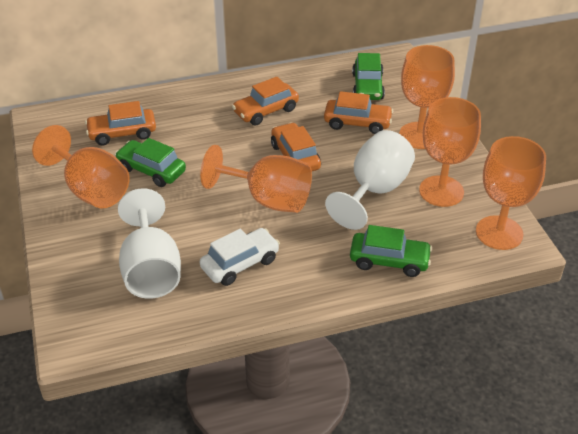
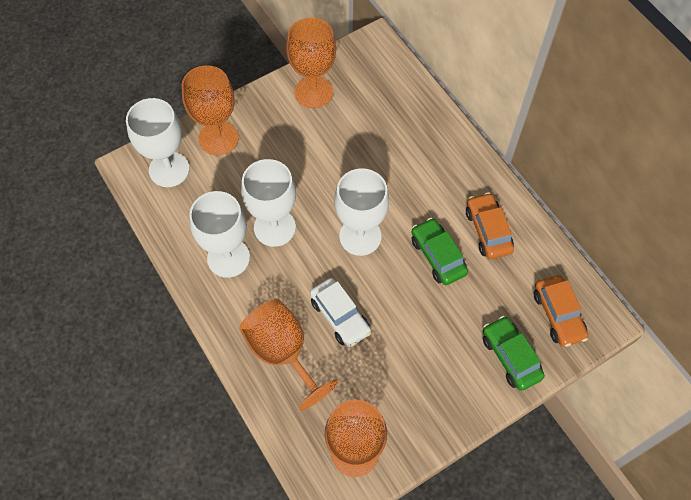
green car: 3 -> 2
orange car: 4 -> 2
orange goblet: 5 -> 4
white goblet: 2 -> 4

